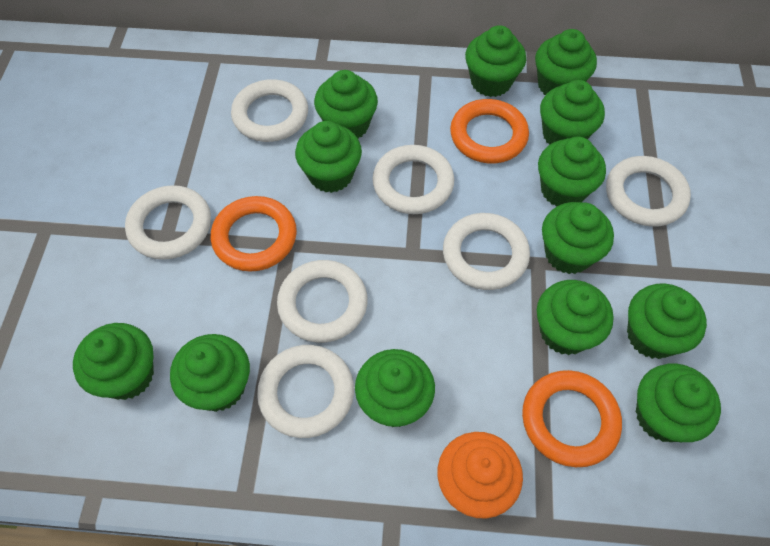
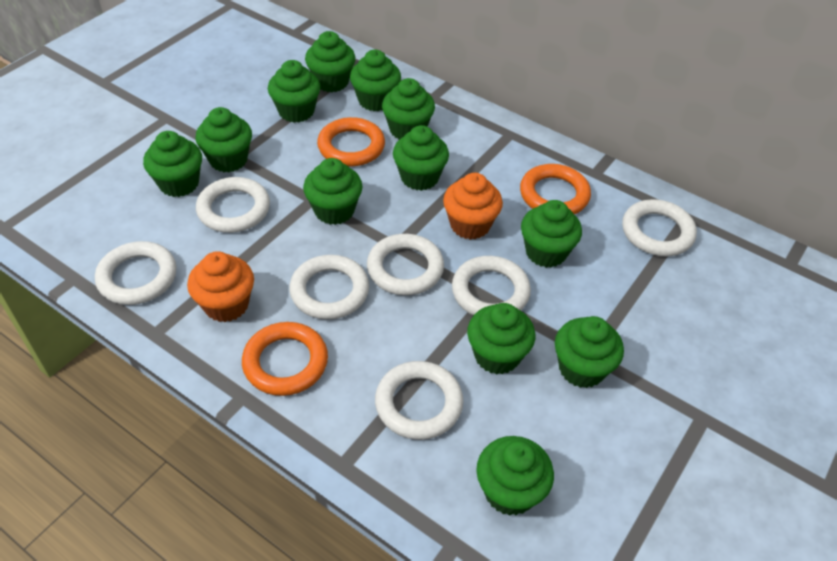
green cupcake: 13 -> 12
orange cupcake: 1 -> 2

